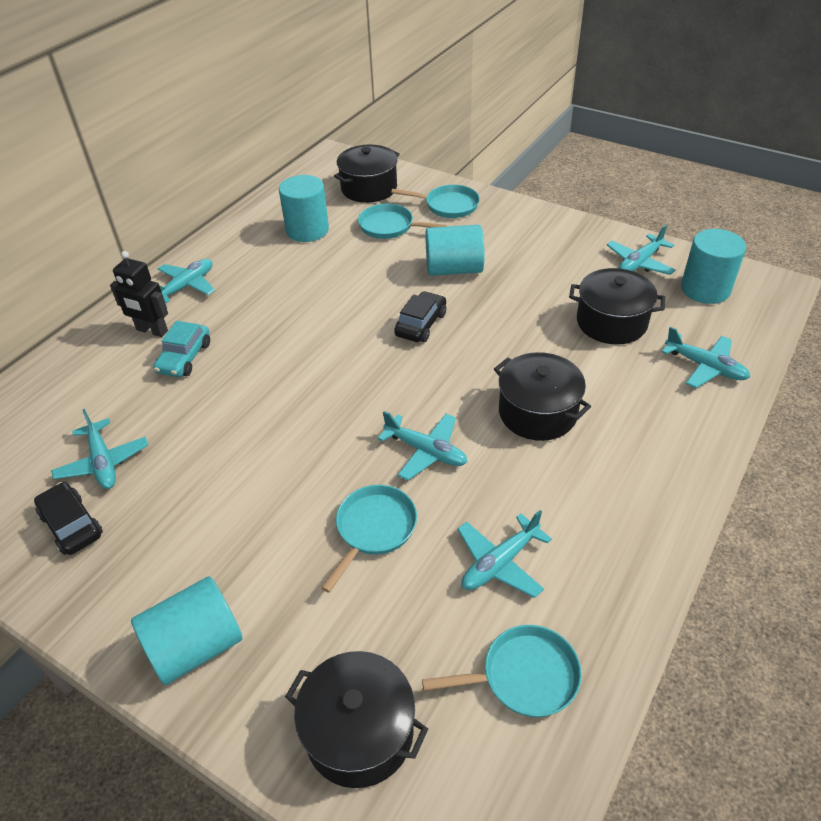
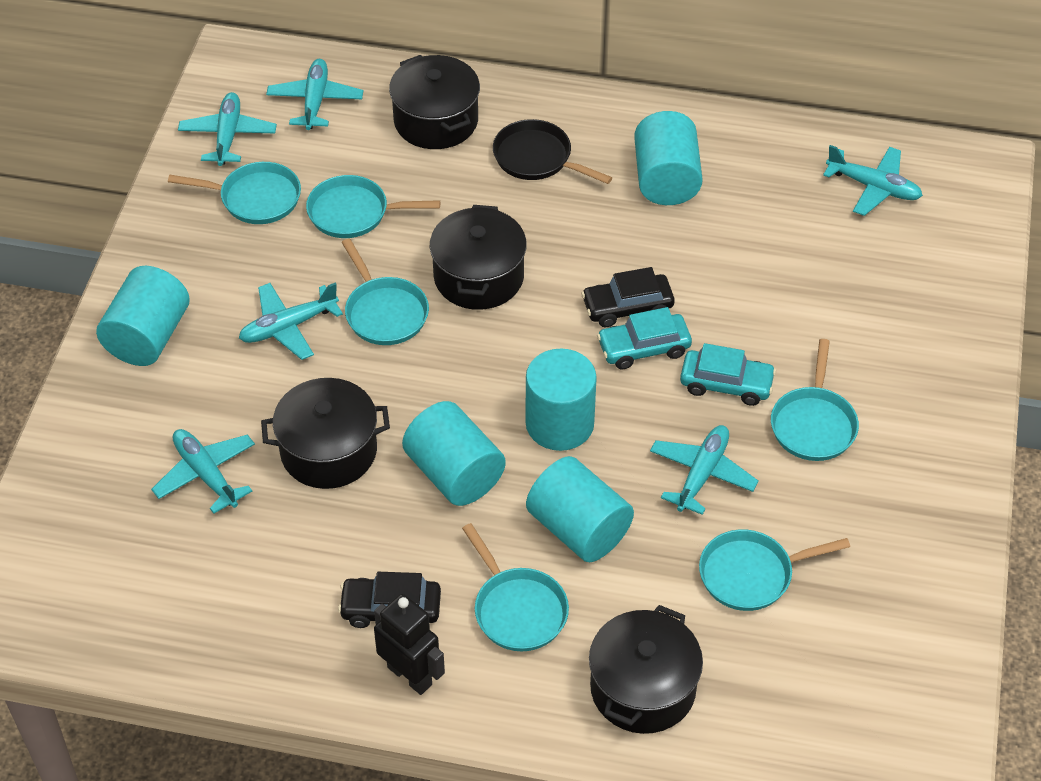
black pan: 0 -> 1
turquoise car: 1 -> 2
turquoise cylinder: 4 -> 5
turquoise pan: 4 -> 6

